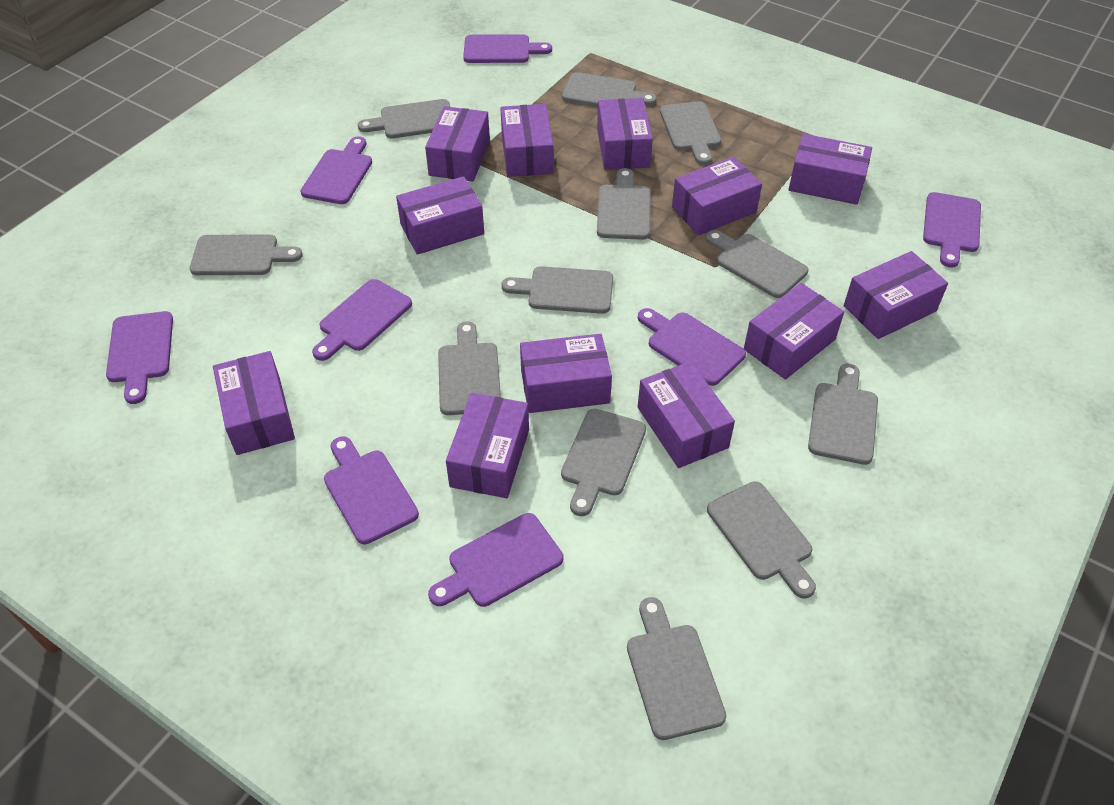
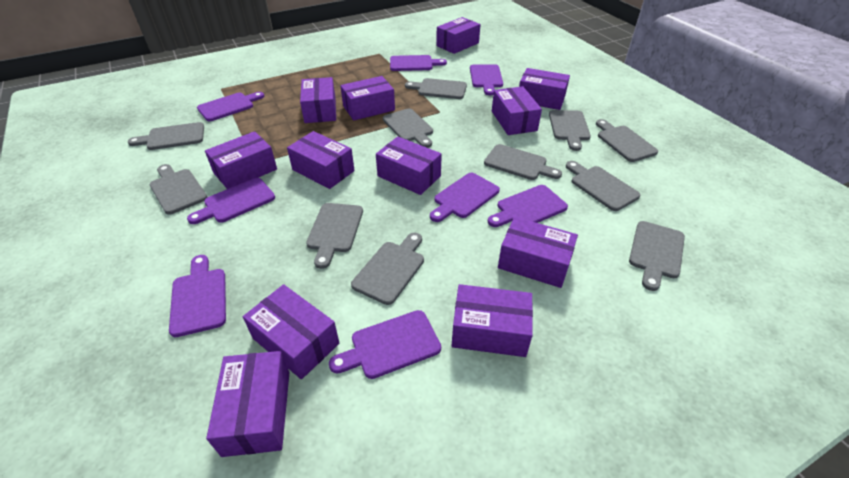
grey cutting board: 12 -> 11

